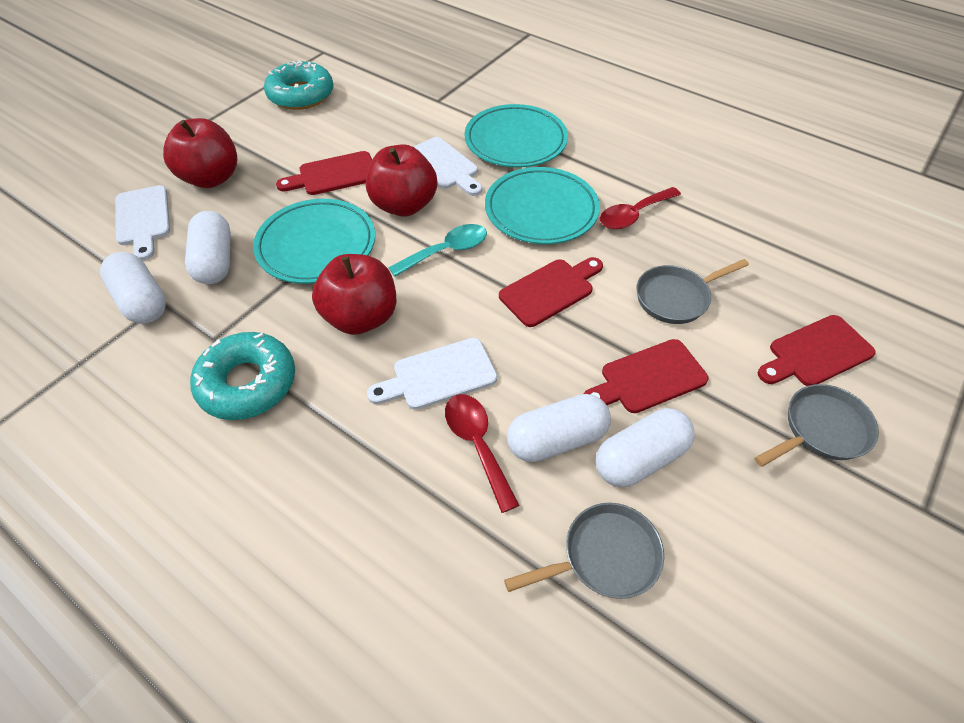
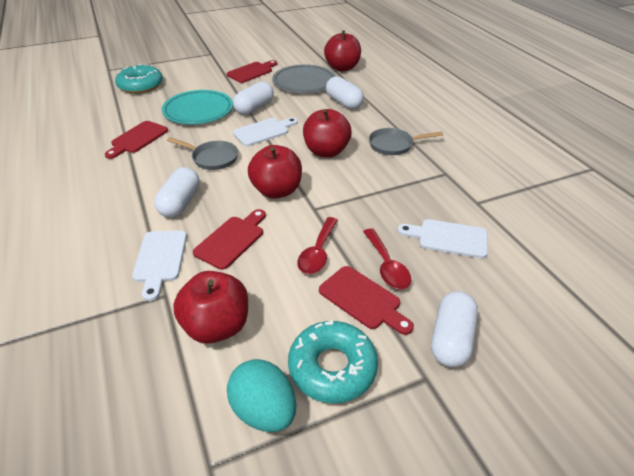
grey pan: 3 -> 2
grey plate: 0 -> 1
red apple: 3 -> 4
turquoise egg: 0 -> 1
turquoise plate: 3 -> 1
turquoise spoon: 1 -> 0

